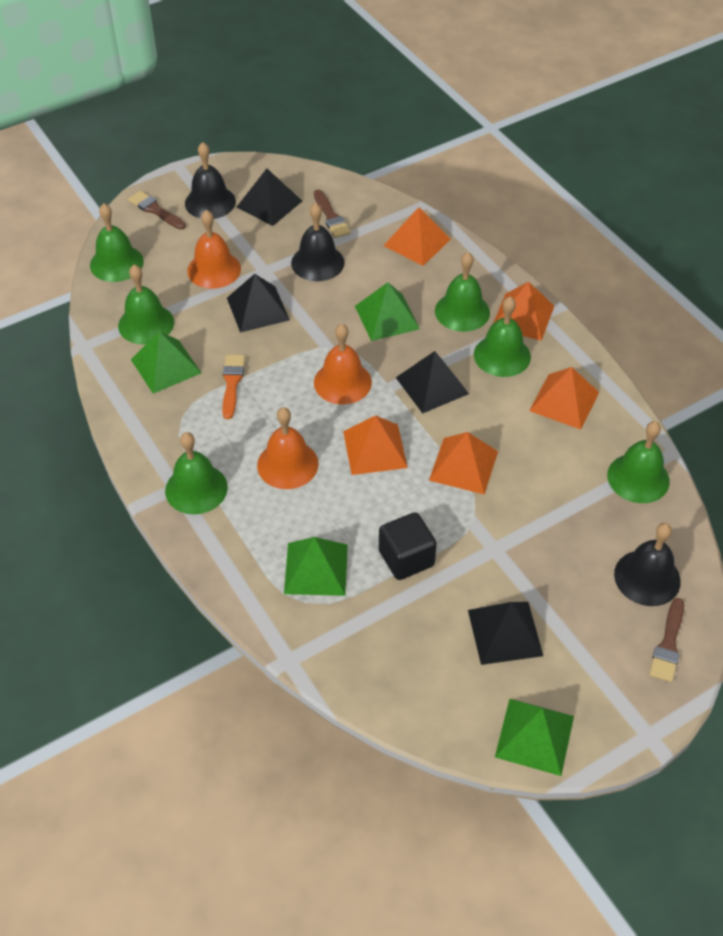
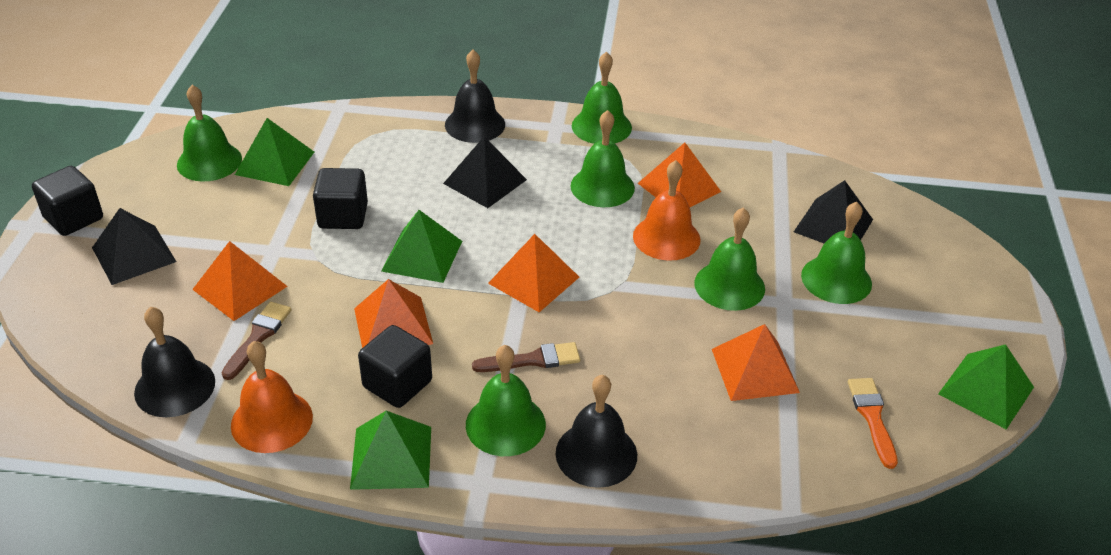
black cube: 1 -> 3
black pyramid: 4 -> 3
brown brush: 3 -> 2
orange bell: 3 -> 2

